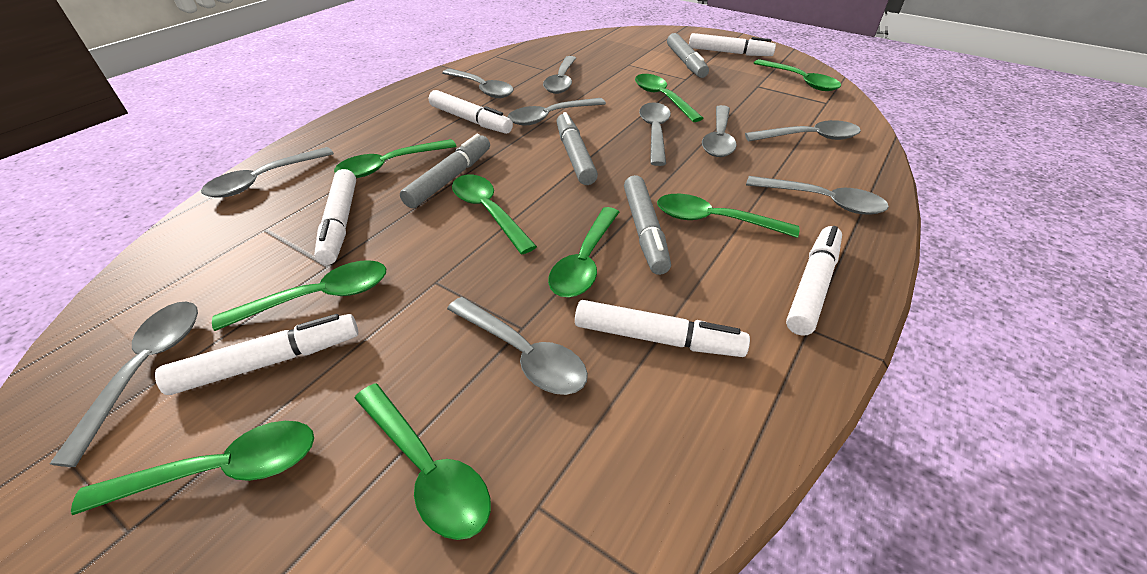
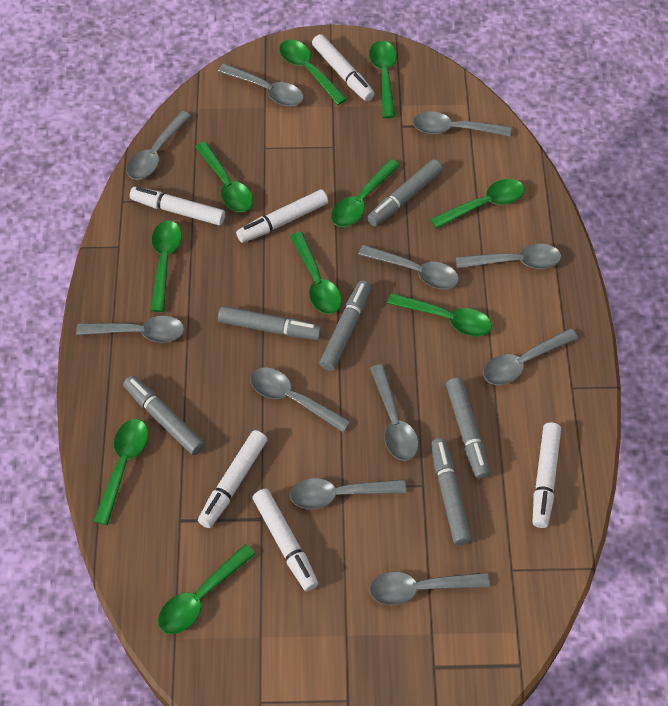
green spoon: 9 -> 10
grey marker: 4 -> 6
grey spoon: 10 -> 11

